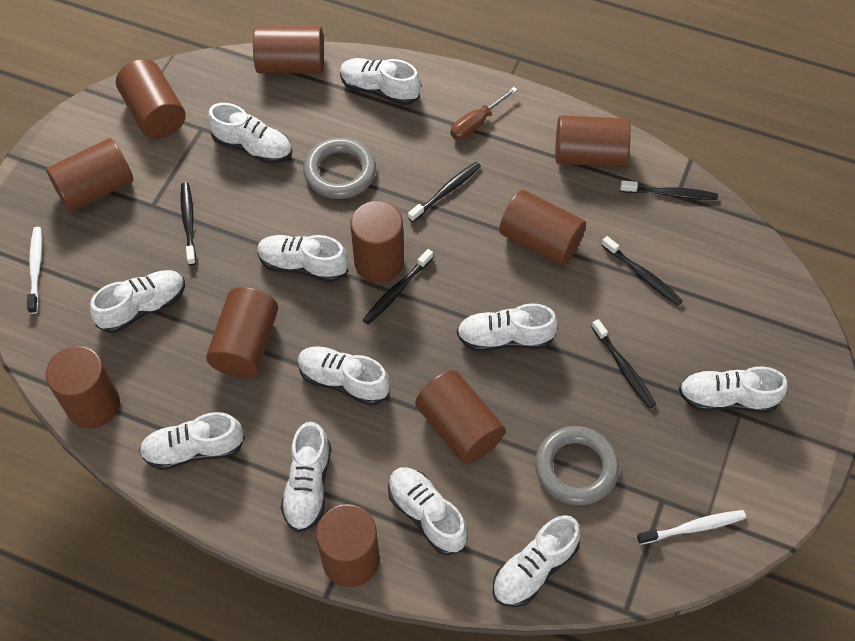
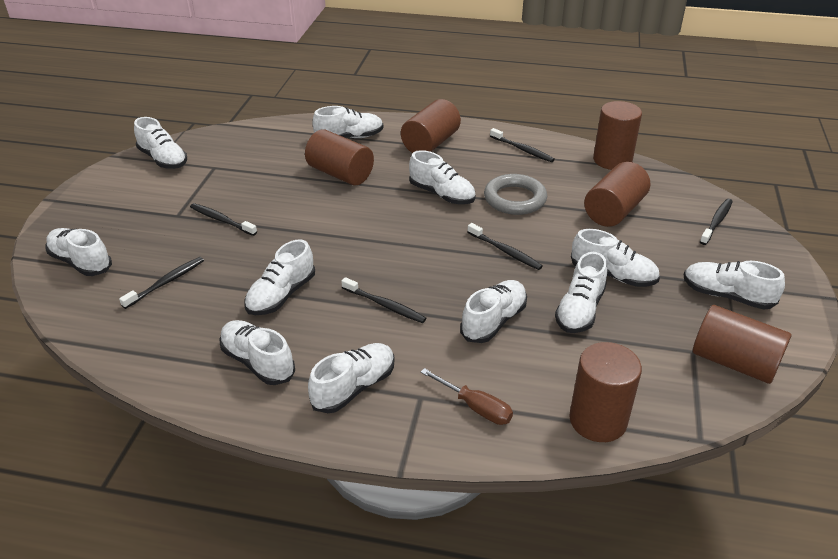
brown cylinder: 10 -> 6
grey ring: 2 -> 1
white toothbrush: 2 -> 0

